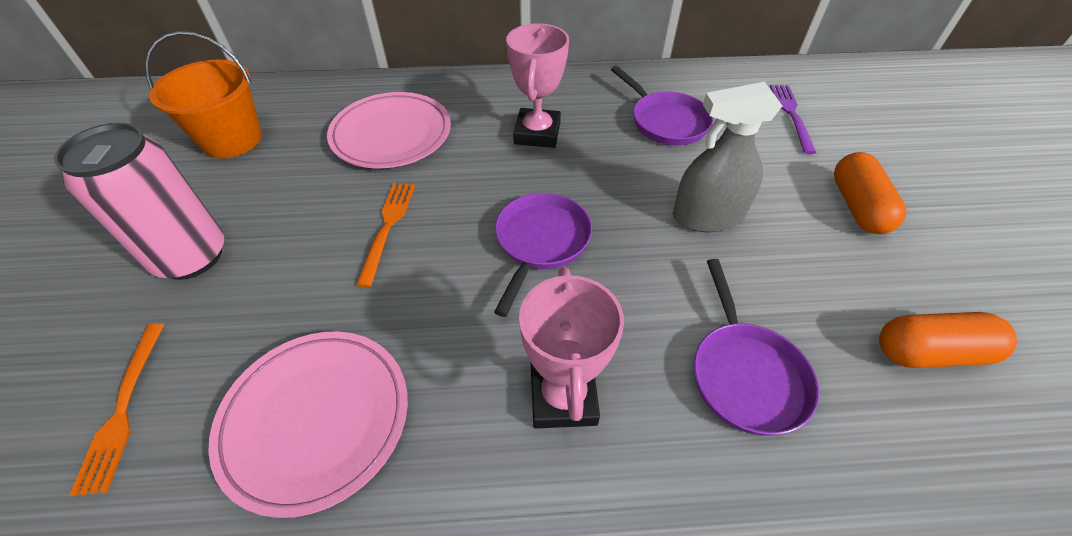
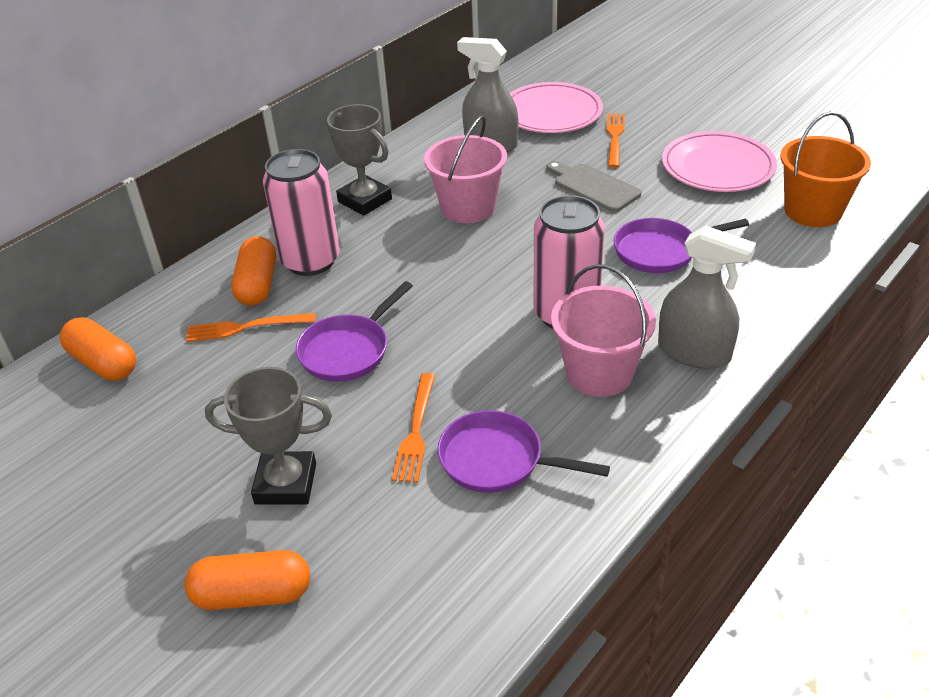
grey cutting board: 0 -> 1
grey spray bottle: 1 -> 2
grey trophy: 0 -> 2
orange capsule: 2 -> 3
orange fork: 2 -> 3
pink bucket: 0 -> 2
pink can: 1 -> 2
pink trophy: 2 -> 0
purple fork: 1 -> 0

